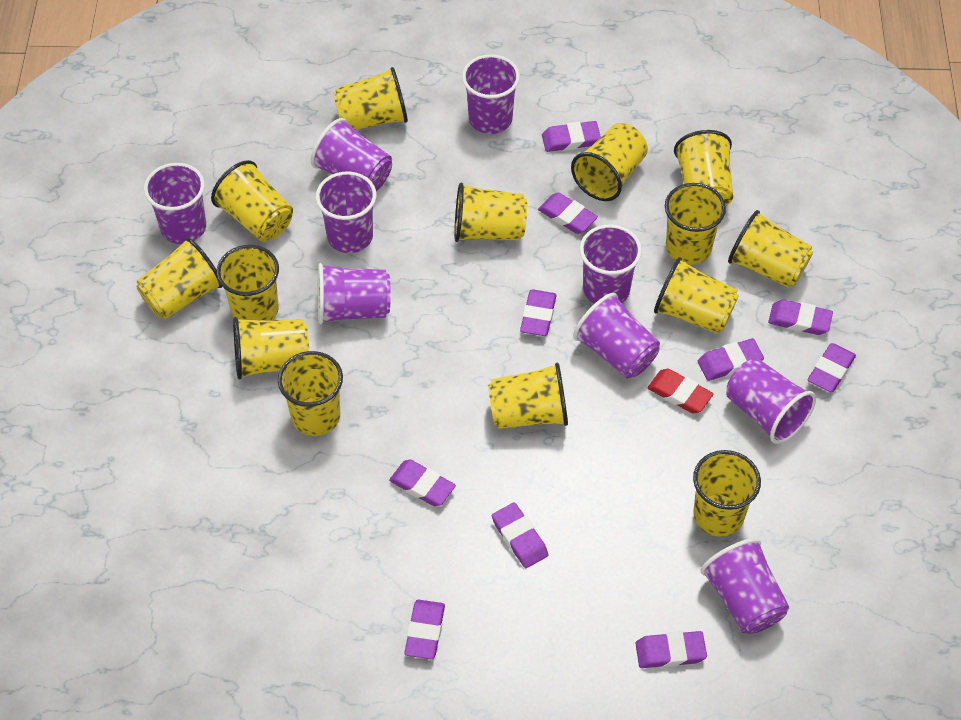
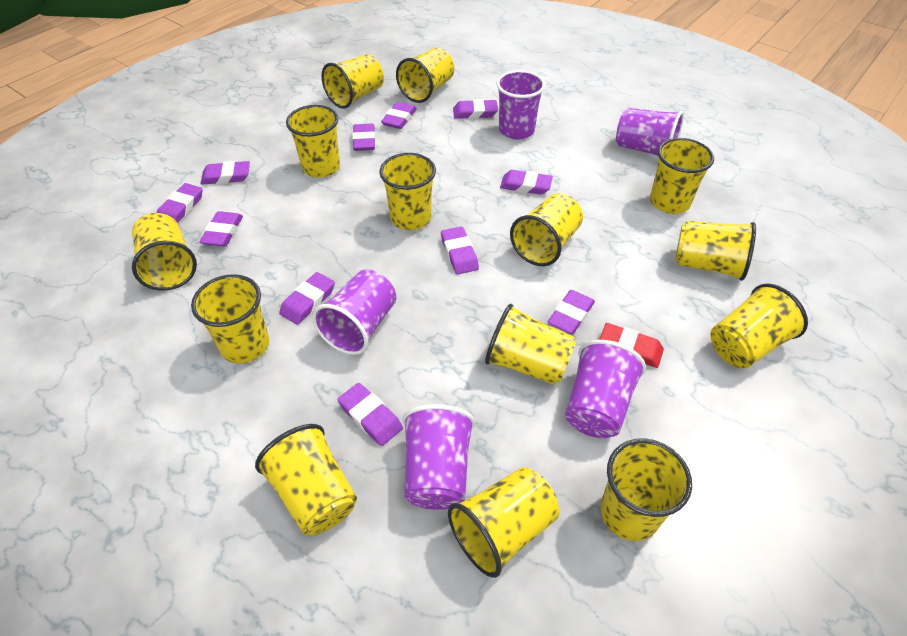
purple cup: 9 -> 5
purple eraser: 10 -> 11

